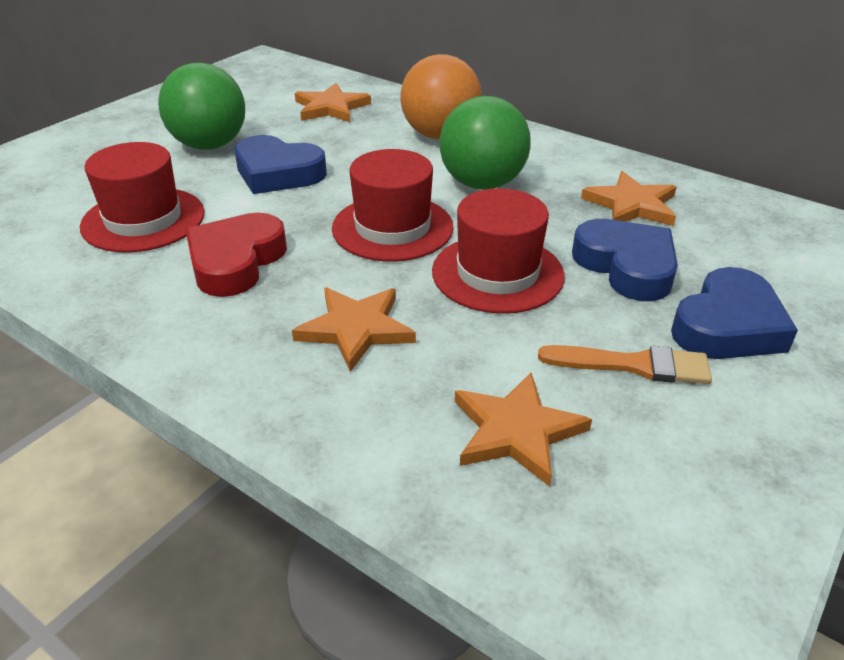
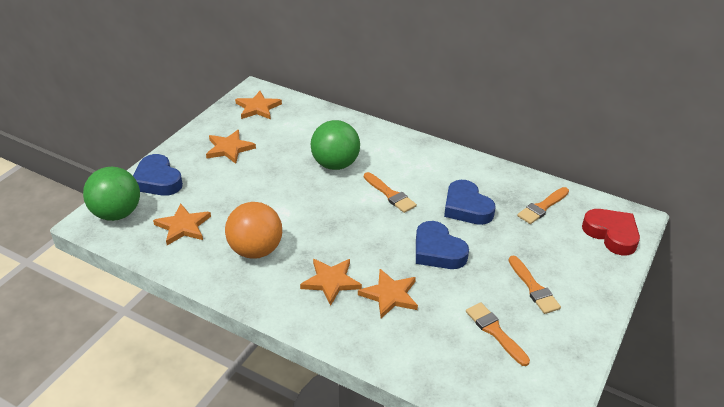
orange brush: 1 -> 4
orange star: 4 -> 5
red hat: 3 -> 0

